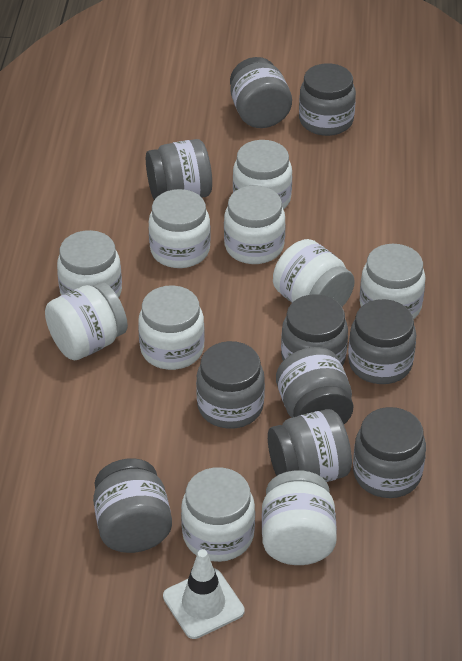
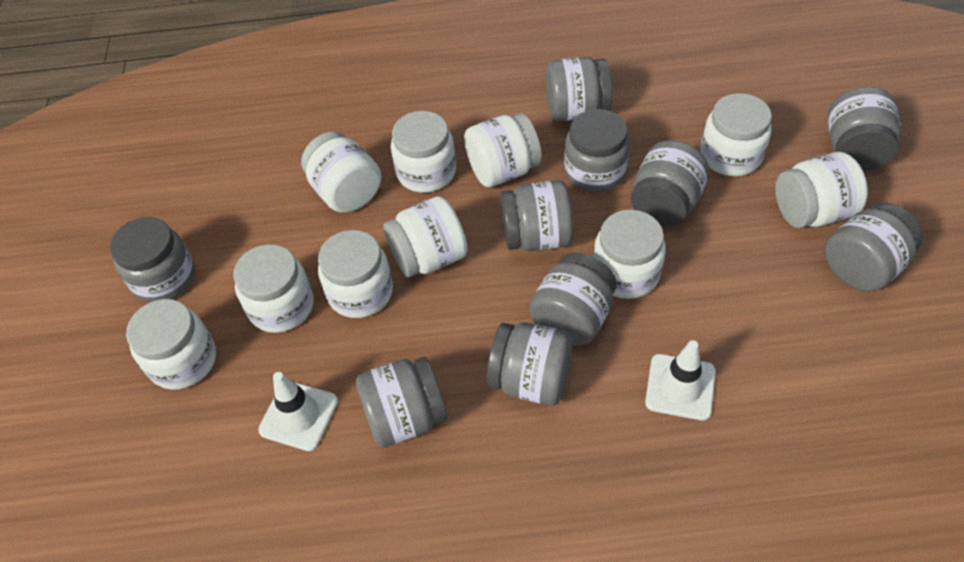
white traffic cone: 1 -> 2

